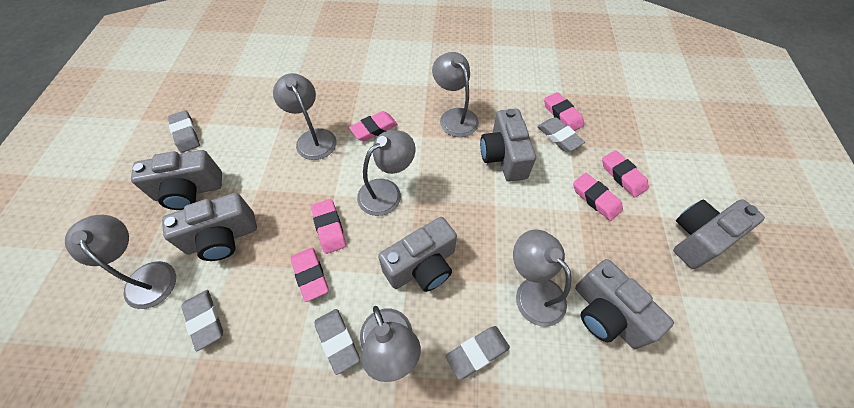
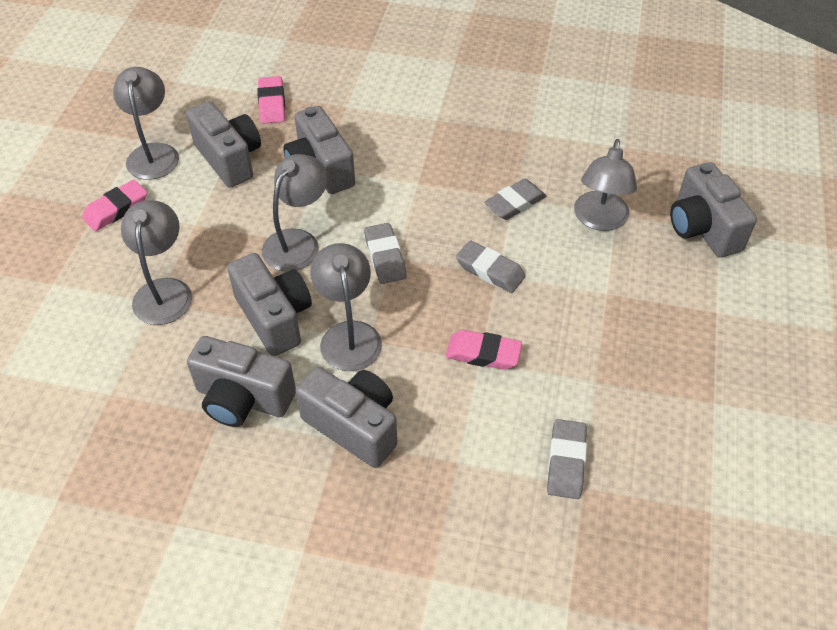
grey eraser: 5 -> 4
grey lamp: 6 -> 5
pink eraser: 6 -> 3

